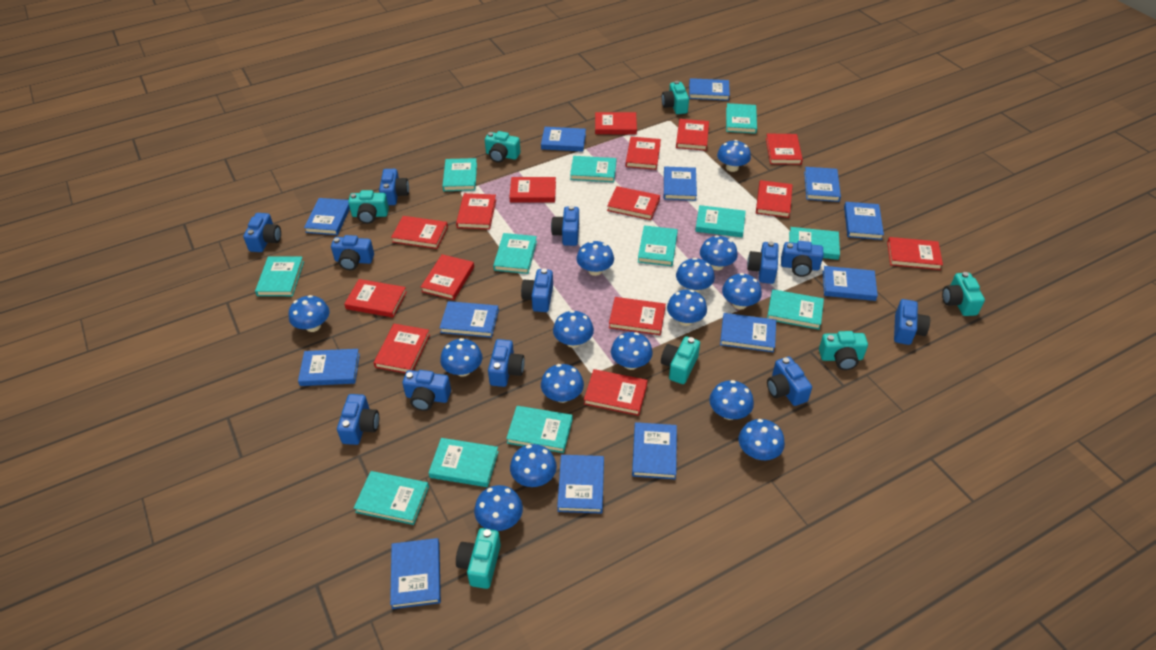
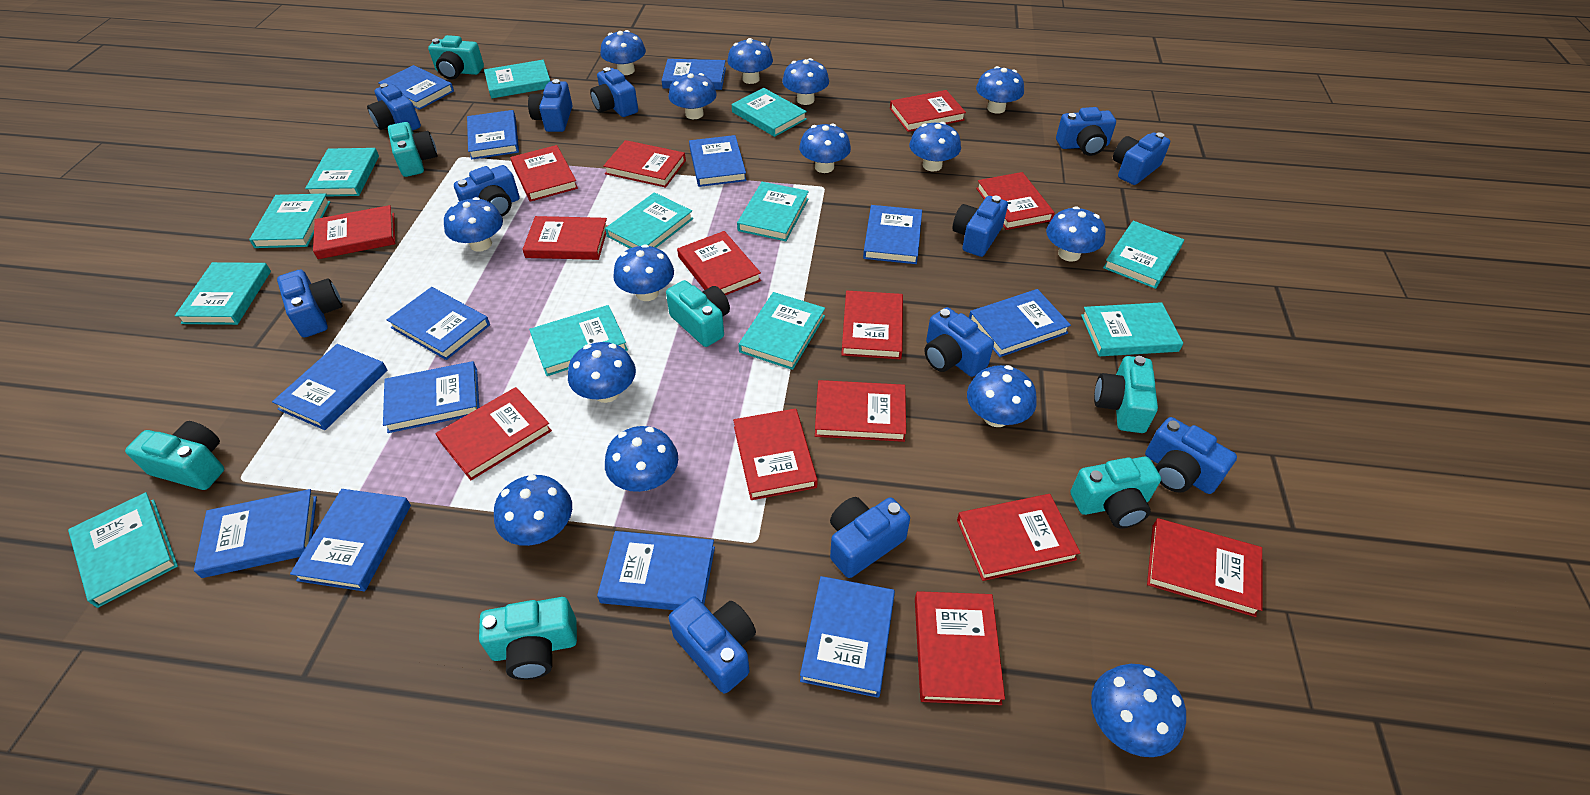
red book: 15 -> 14

